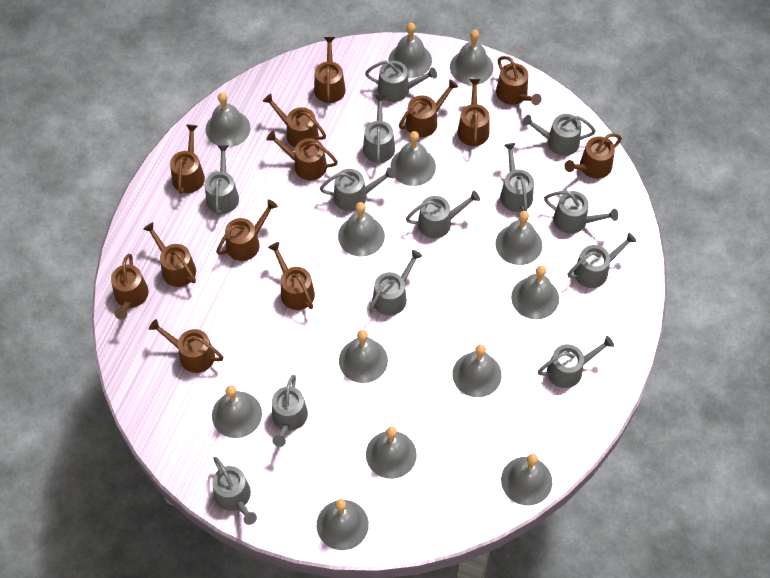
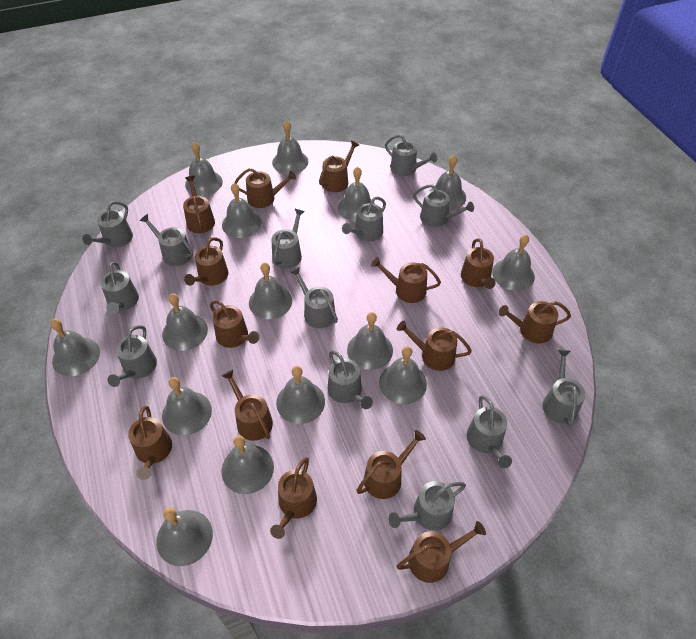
brown watering can: 13 -> 14
grey bell: 13 -> 15

